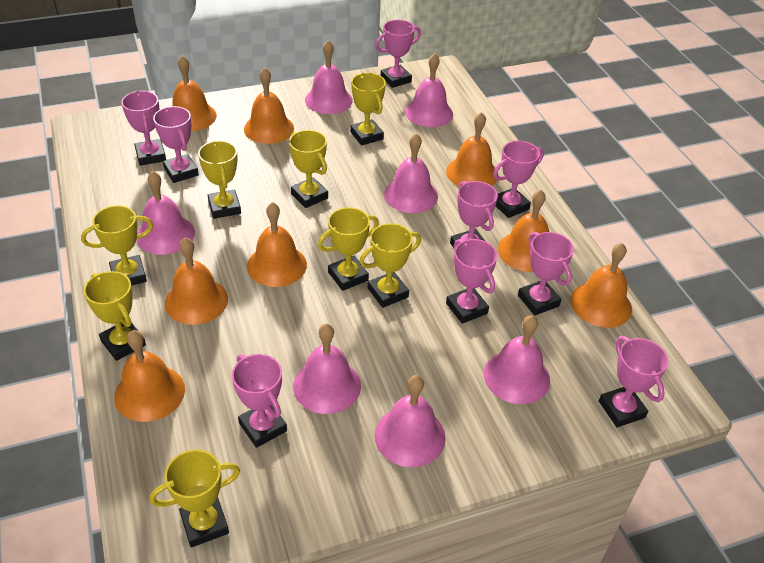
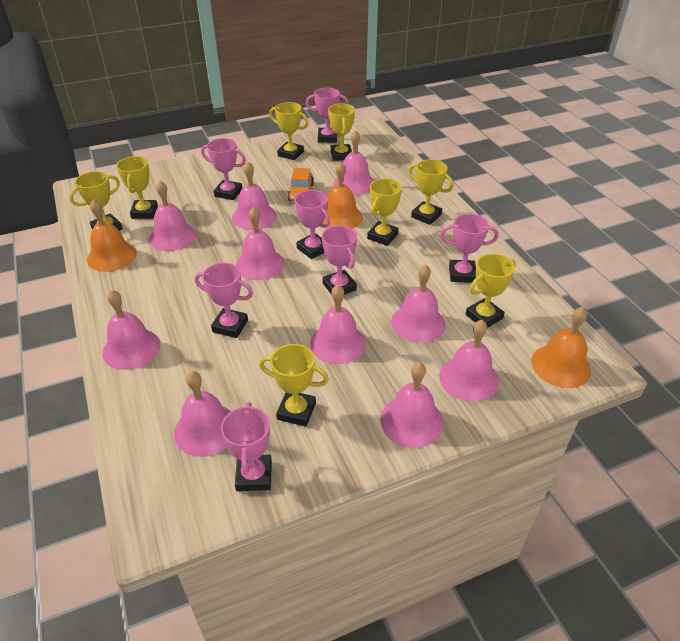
orange bell: 8 -> 3
orange car: 0 -> 1
pink bell: 7 -> 10
pink trophy: 9 -> 7

